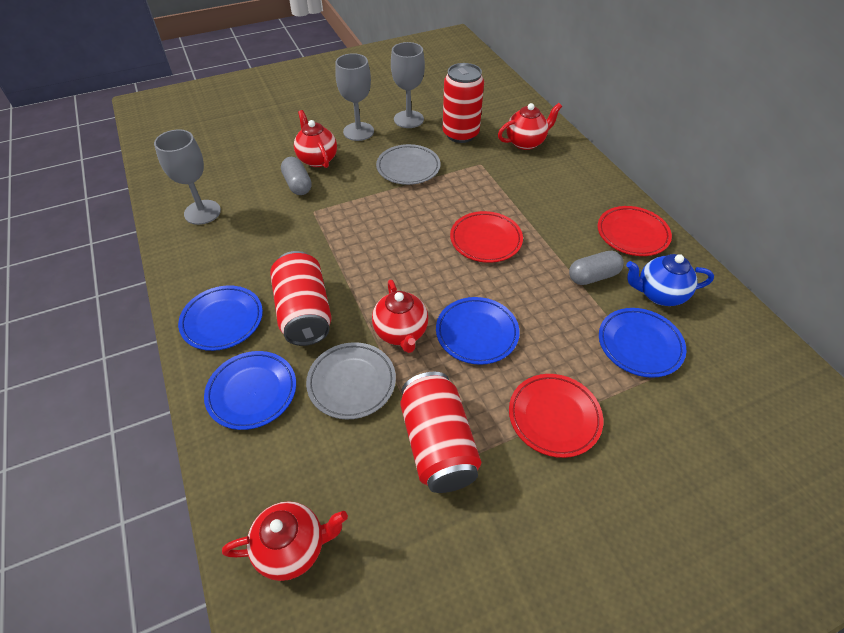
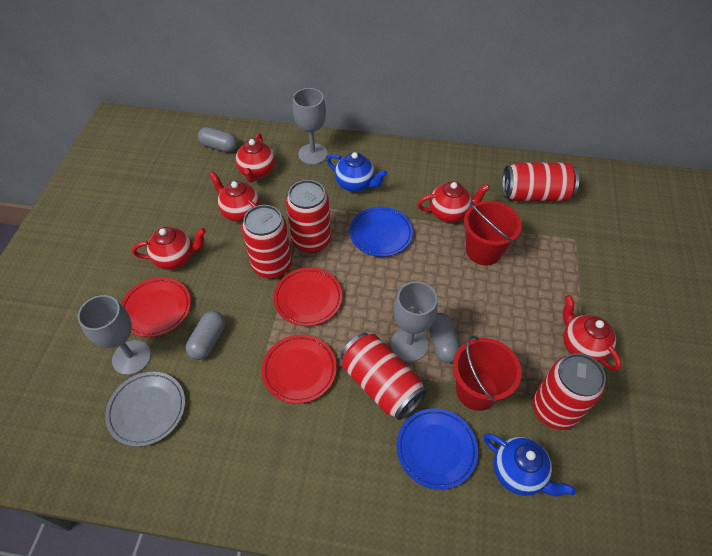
blue plate: 4 -> 2
blue teapot: 1 -> 2
grey capsule: 2 -> 3
grey plate: 2 -> 1
red bucket: 0 -> 2
red can: 3 -> 5
red teapot: 4 -> 5

